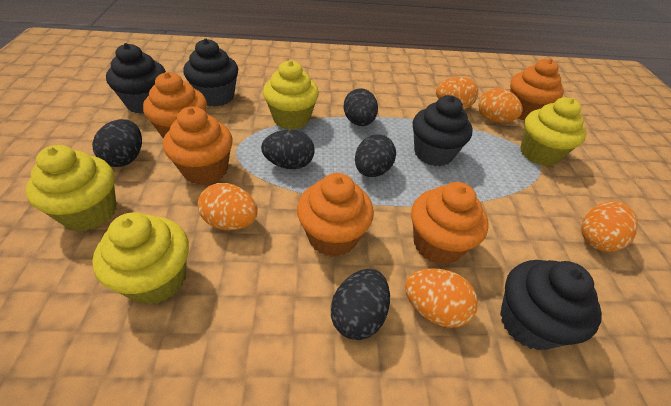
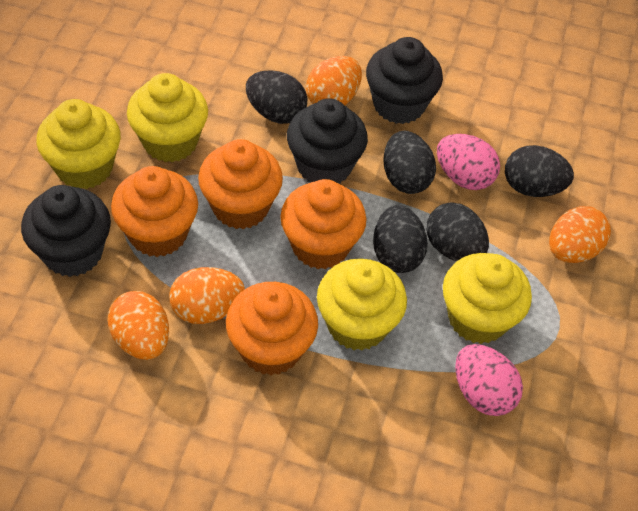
black cupcake: 4 -> 3
orange cupcake: 5 -> 4
orange egg: 5 -> 4
pink egg: 0 -> 2

